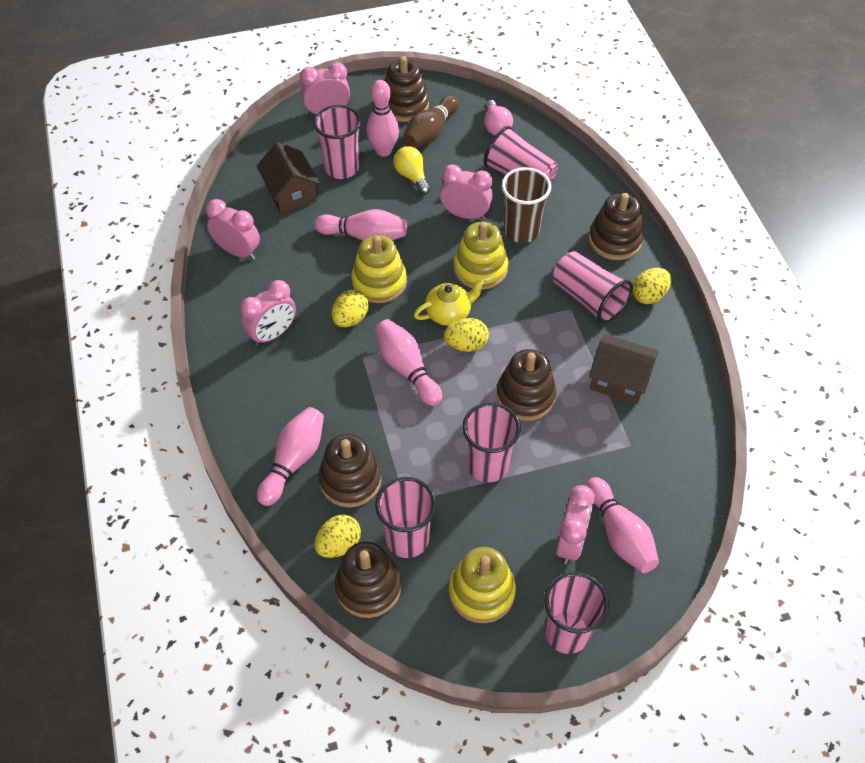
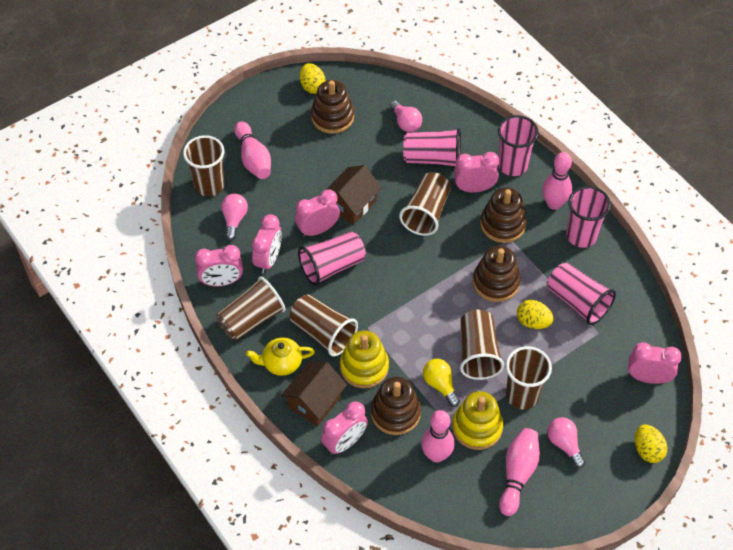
brown bowling pin: 1 -> 0
brown cup: 1 -> 6
brown stacking toy: 5 -> 4
pink bowling pin: 5 -> 4
pink clock: 5 -> 6
pink cup: 6 -> 5
pink light bulb: 1 -> 3
yellow egg: 4 -> 3
yellow stacking toy: 3 -> 2

